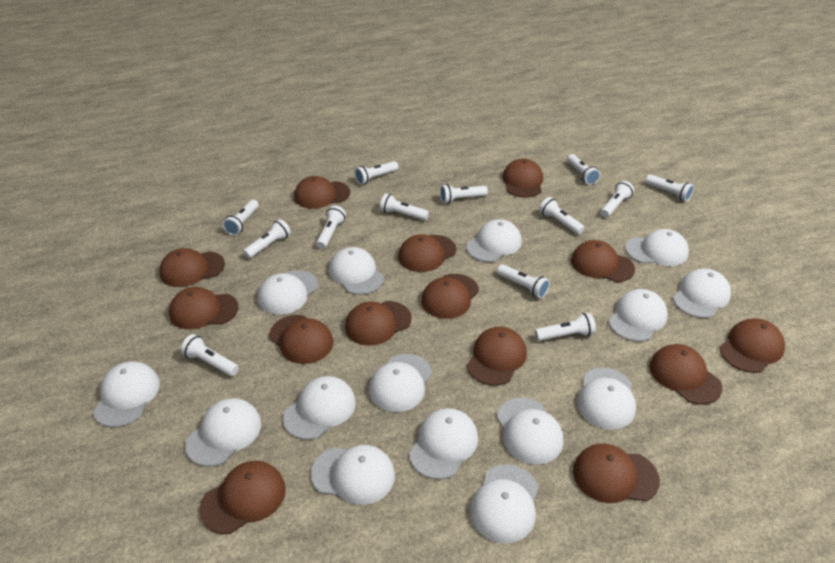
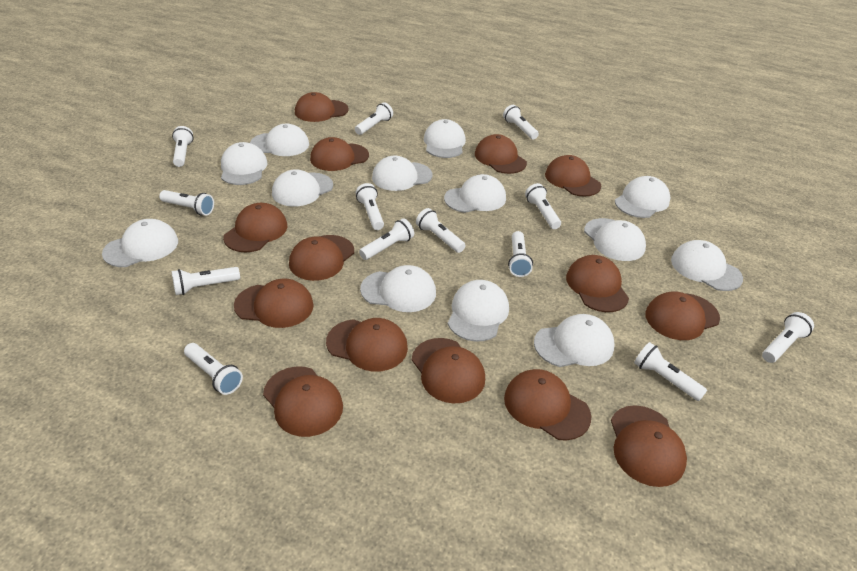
white cap: 15 -> 13

